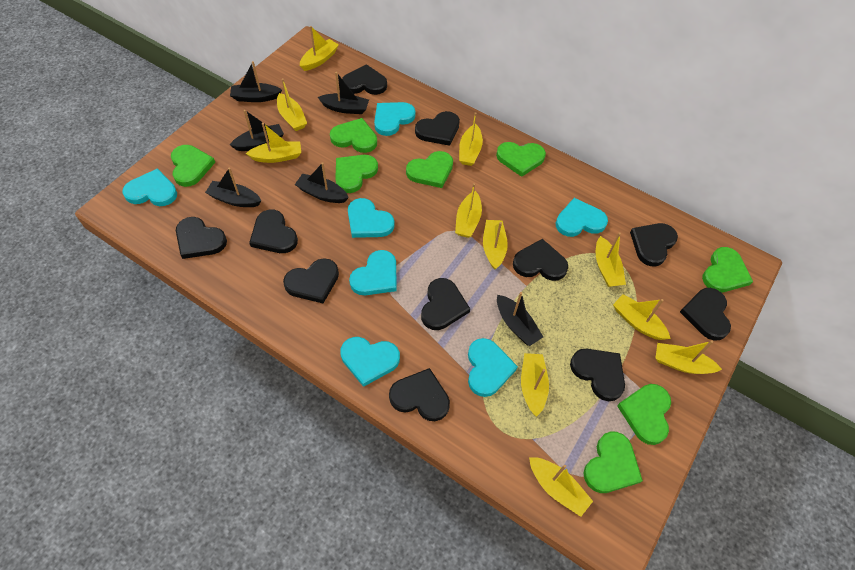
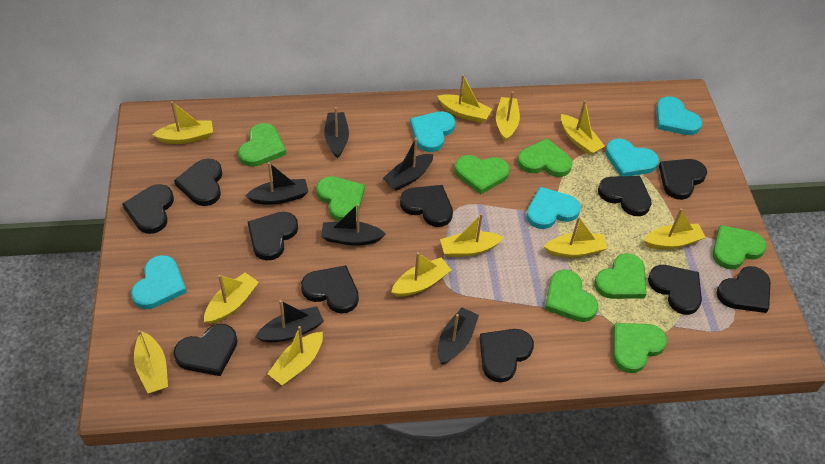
turquoise heart: 7 -> 5

